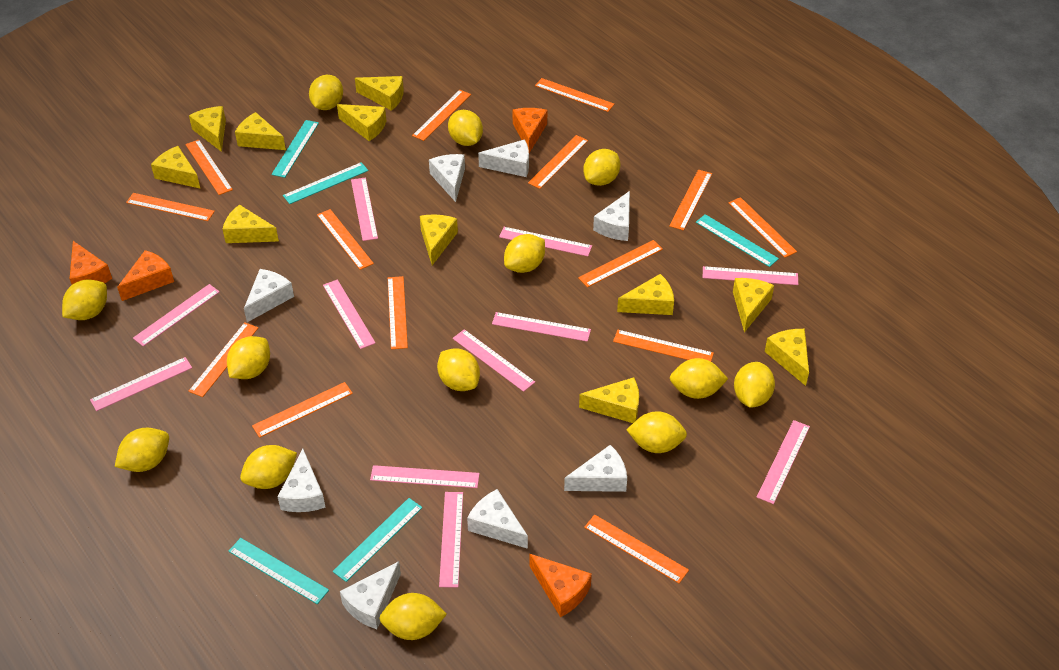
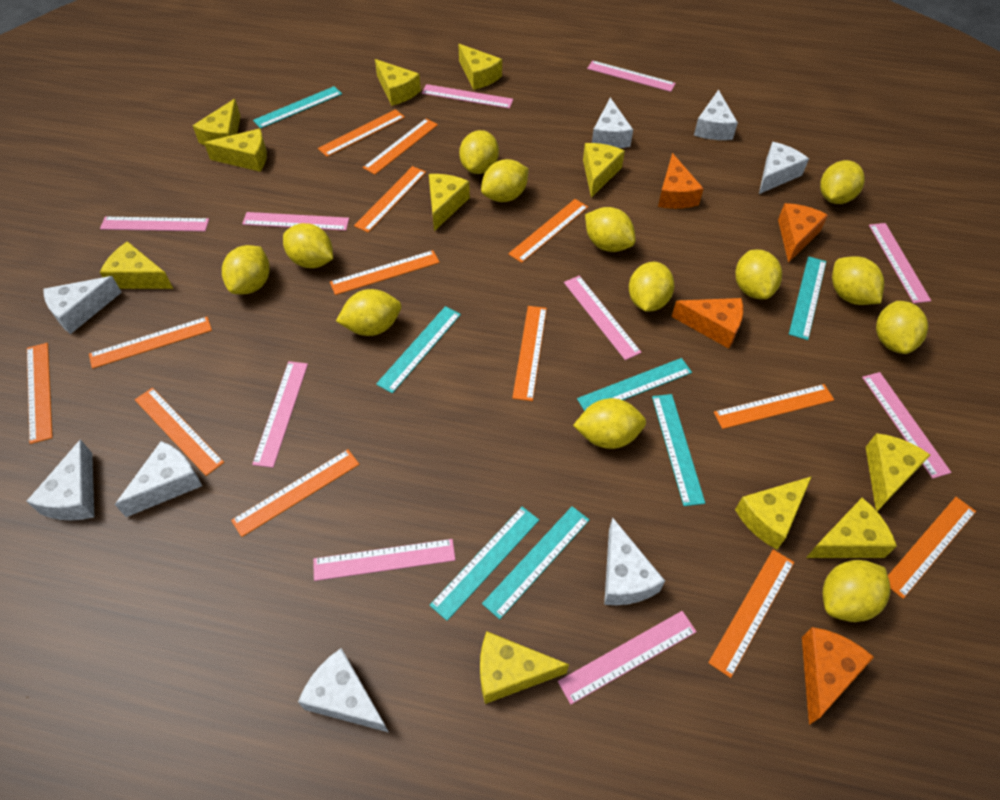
orange ruler: 14 -> 13
pink ruler: 11 -> 10
turquoise ruler: 5 -> 7

